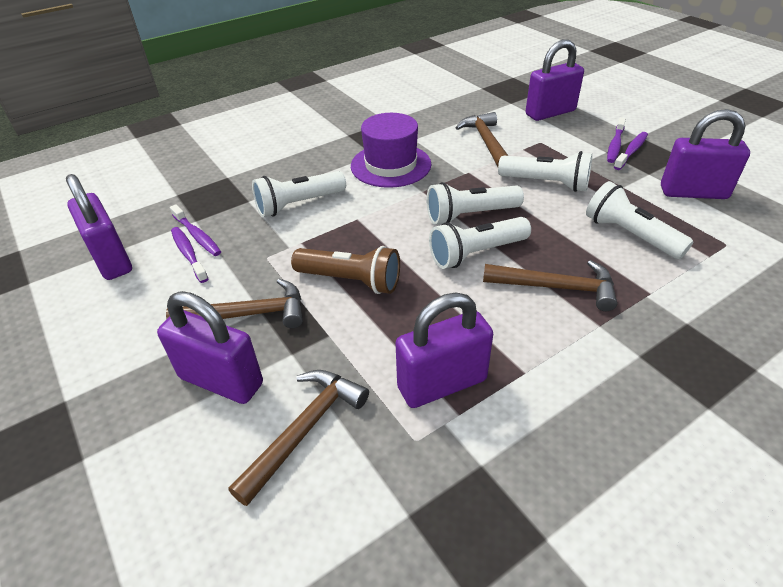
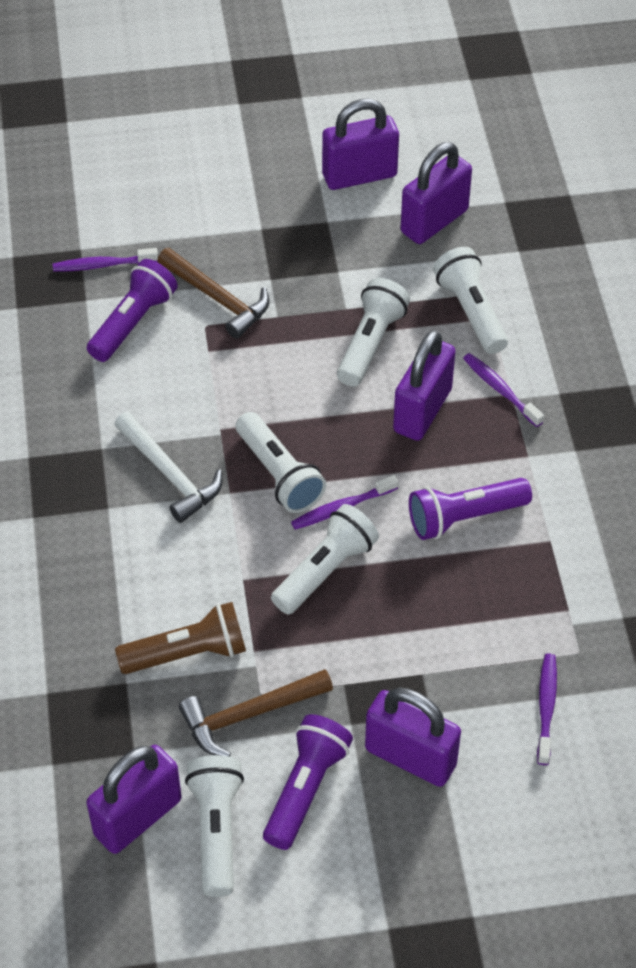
brown hammer: 4 -> 2
purple flashlight: 0 -> 3
purple hat: 1 -> 0
white hammer: 0 -> 1

